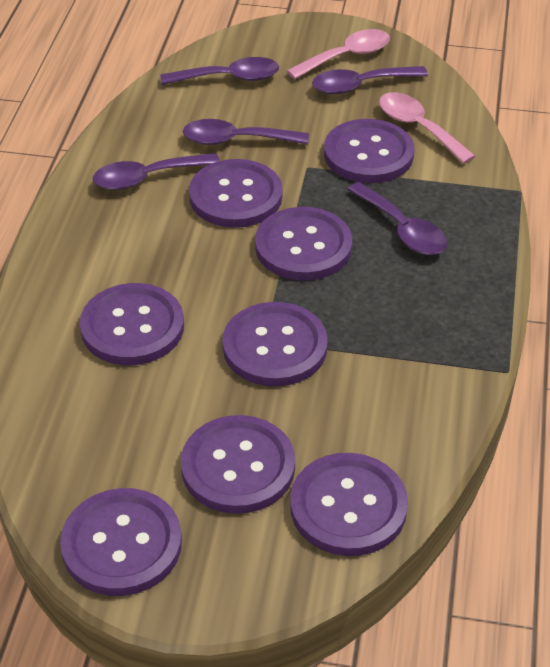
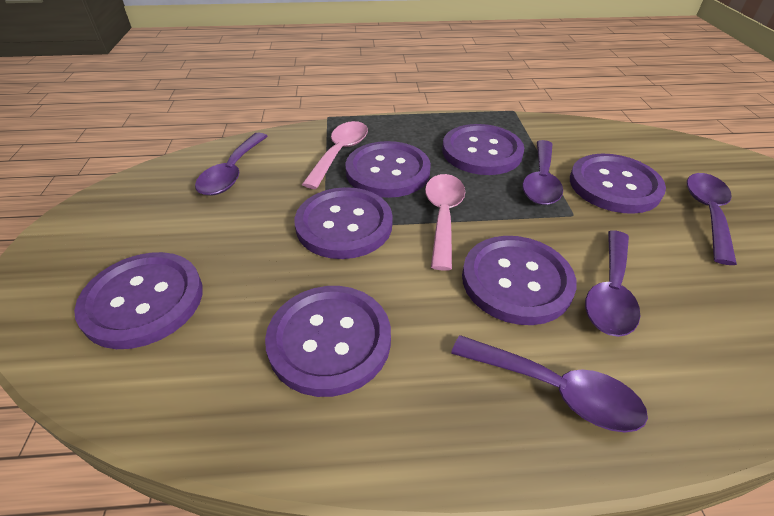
purple button: 8 -> 7

